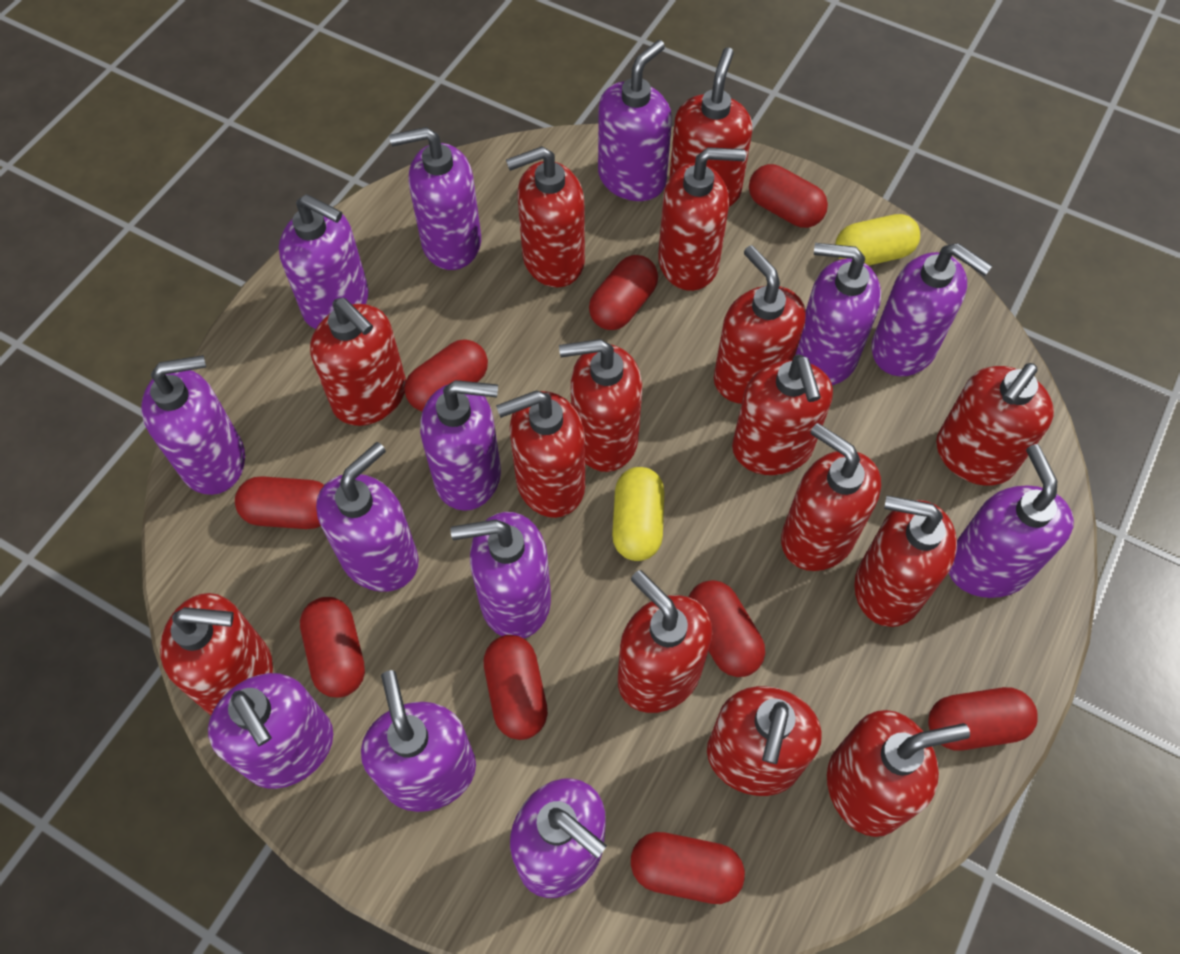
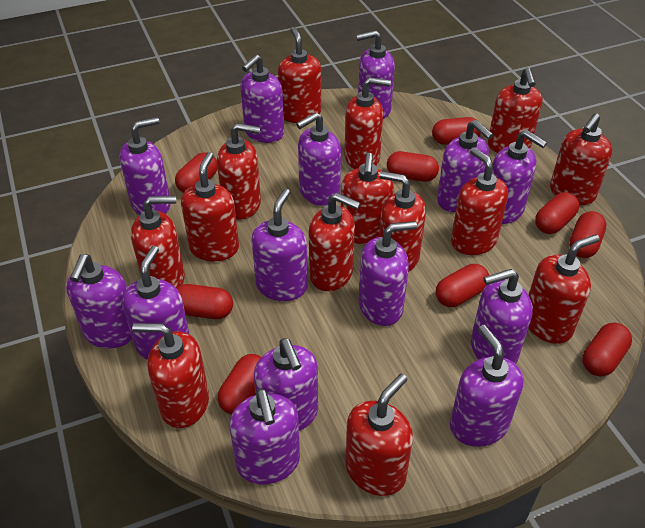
purple soap dispenser: 13 -> 14
red soap dispenser: 15 -> 14
yellow capsule: 2 -> 0

